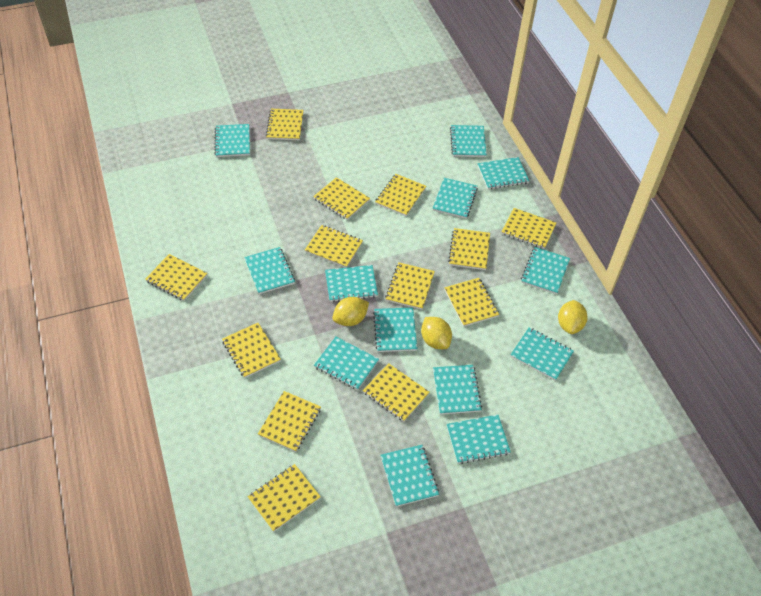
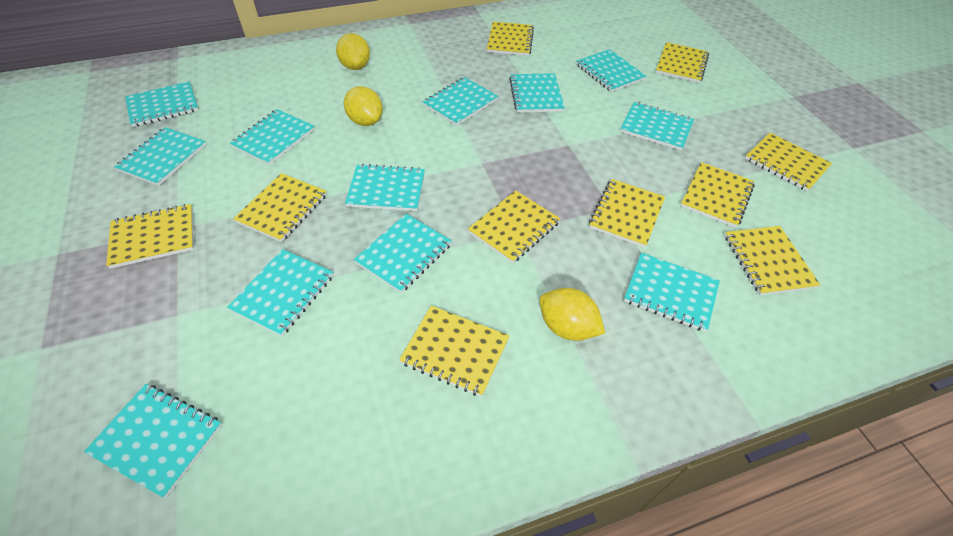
turquoise notebook: 13 -> 12
yellow notebook: 13 -> 10

